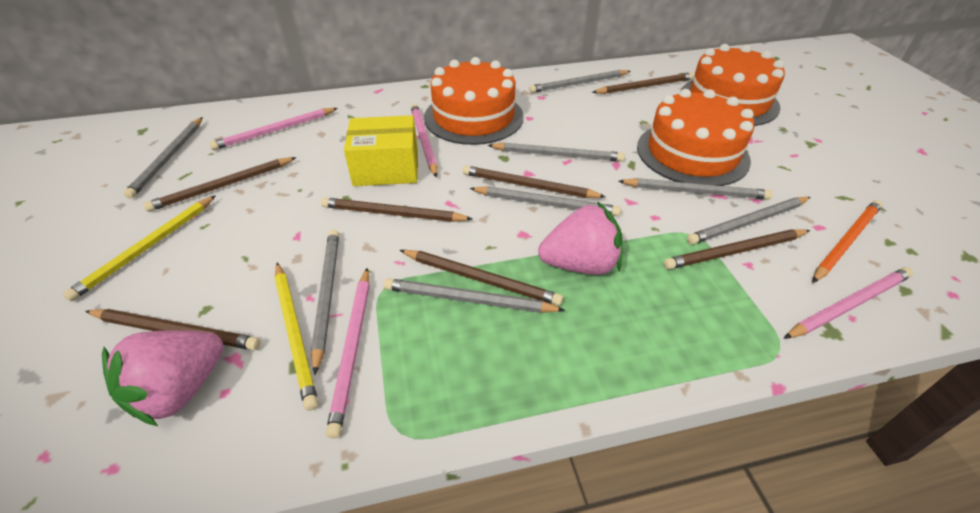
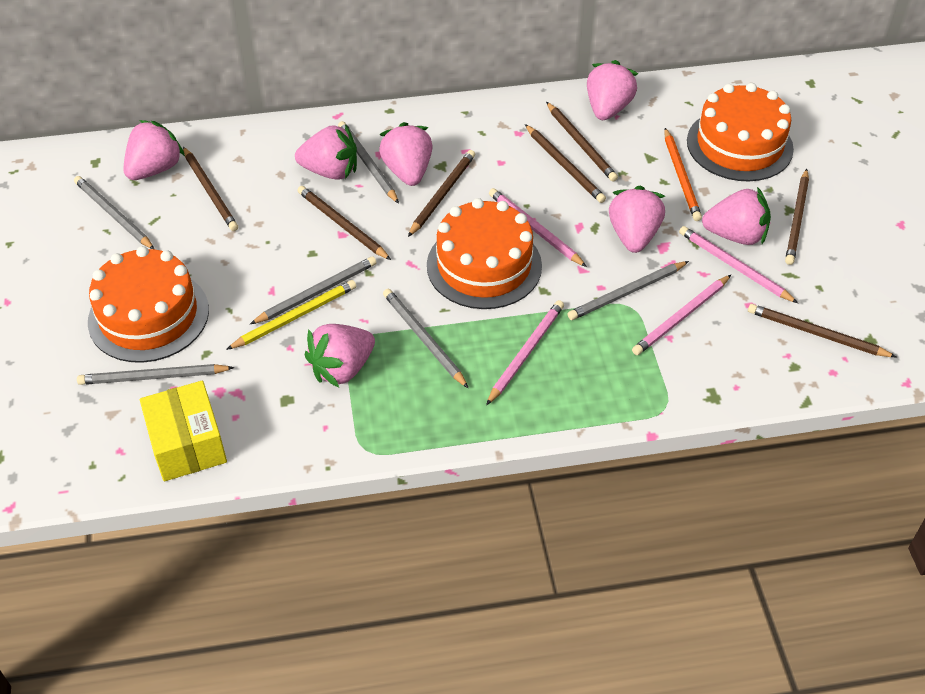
grey pencil: 8 -> 6
pink strawberry: 2 -> 7
yellow pencil: 2 -> 1

